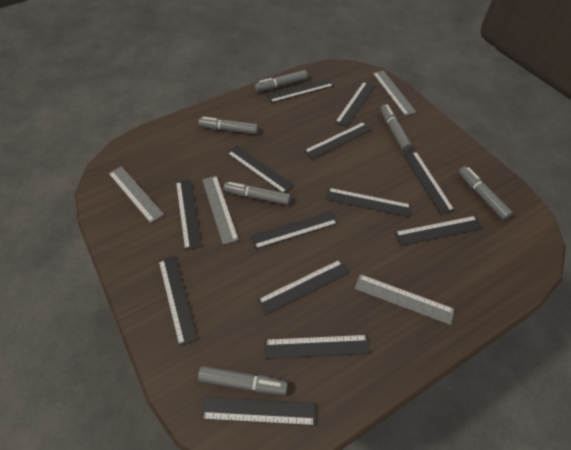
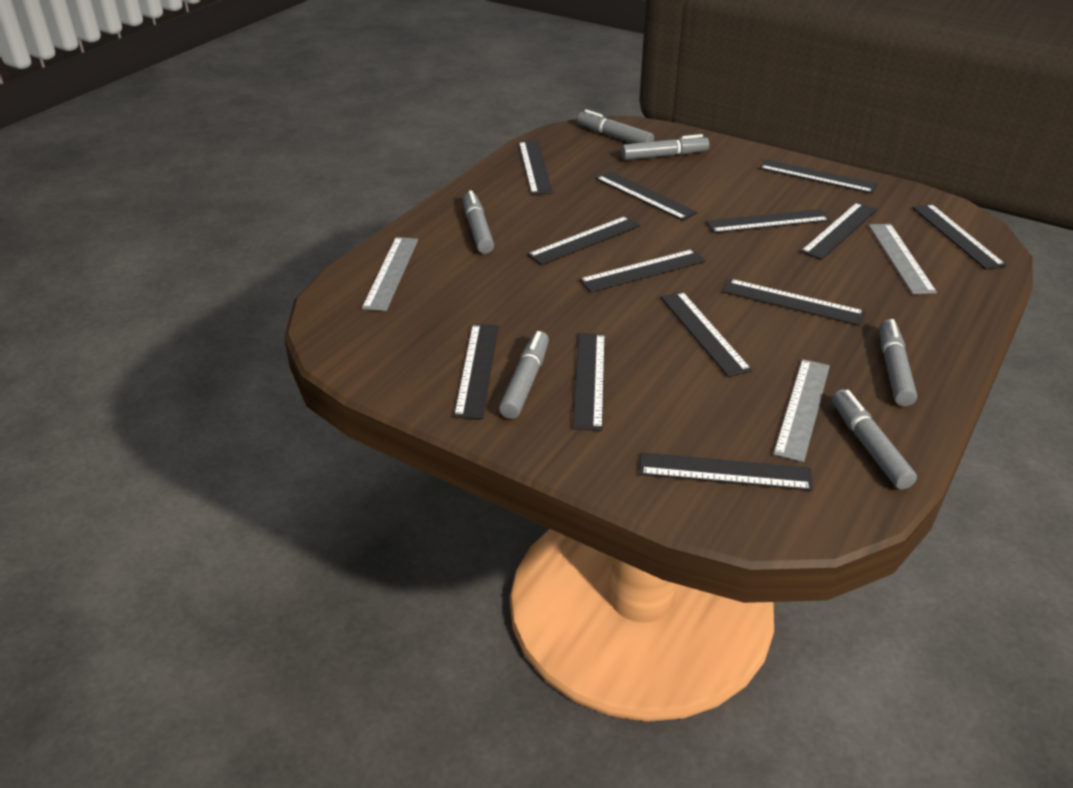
grey ruler: 4 -> 3

